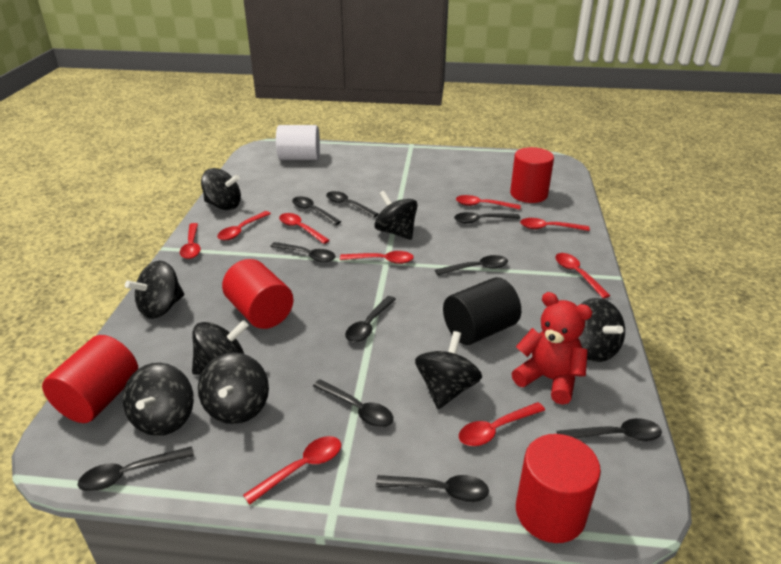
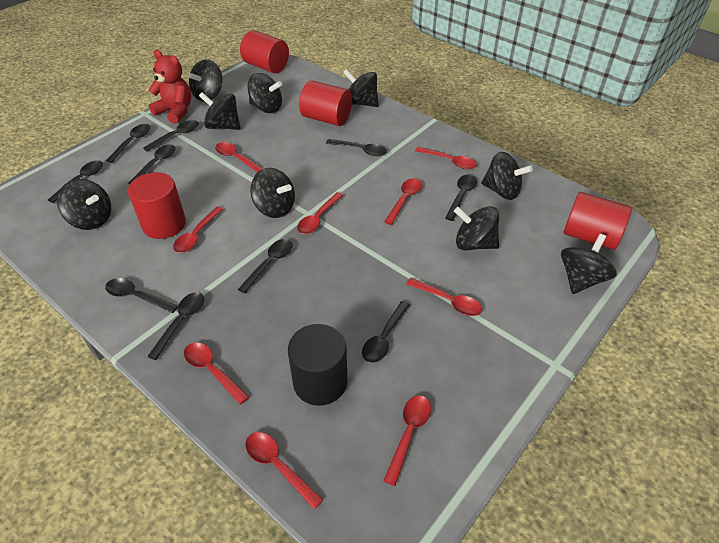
black spinning top: 8 -> 9
white cylinder: 1 -> 0

